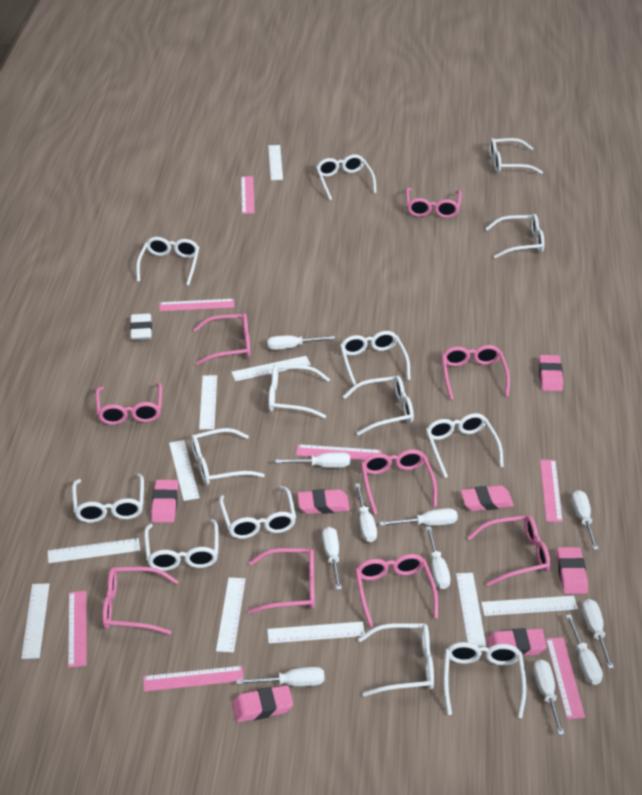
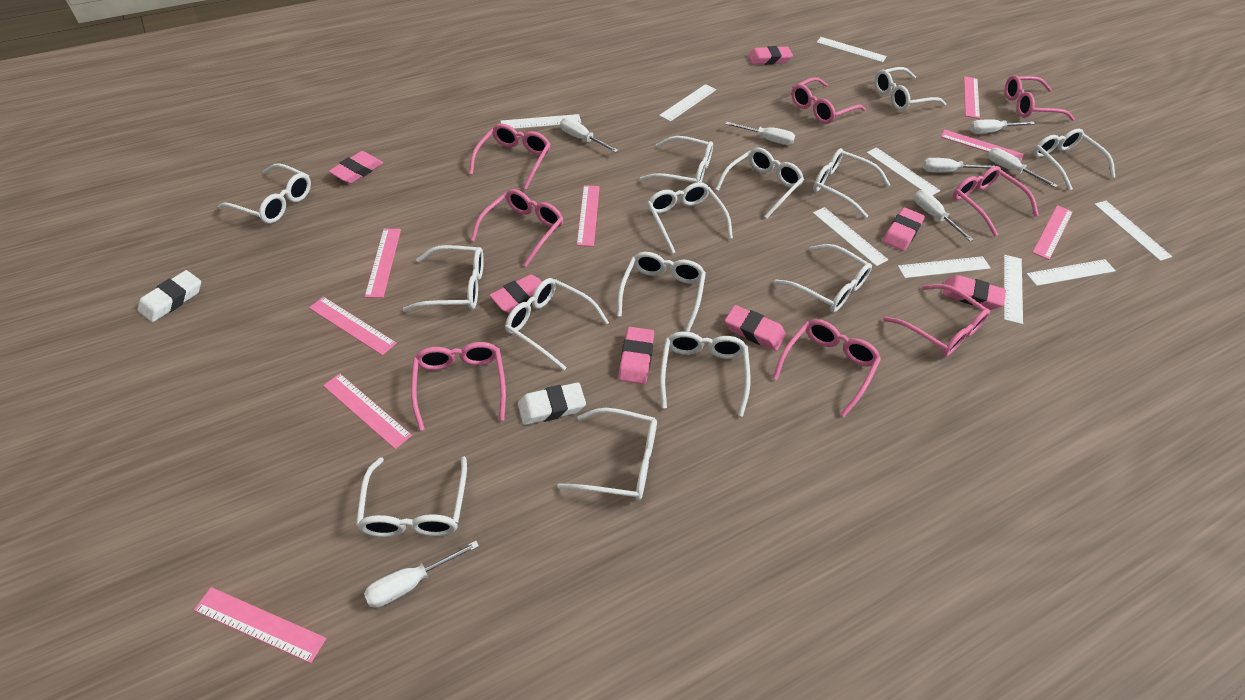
pink glasses: 9 -> 8
pink ruler: 7 -> 8
white eraser: 1 -> 2
white ruler: 10 -> 9
white screwdriver: 11 -> 7

